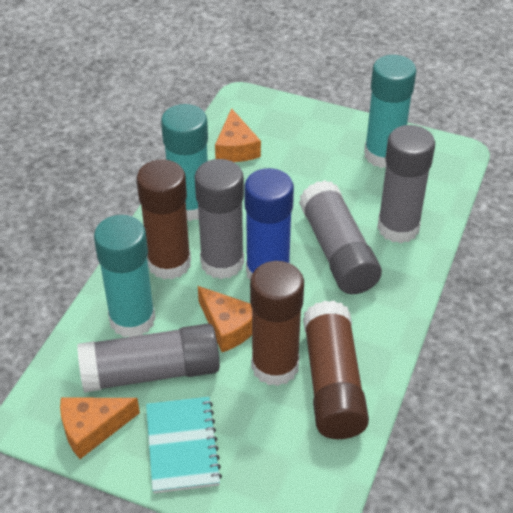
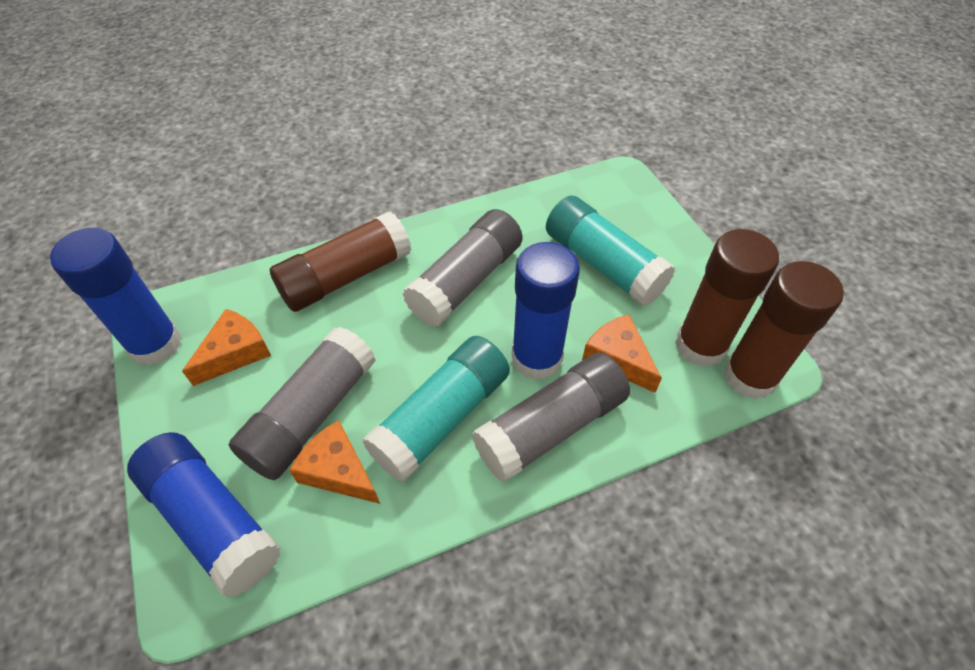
blue glue stick: 1 -> 3
grey glue stick: 4 -> 3
turquoise glue stick: 3 -> 2
turquoise notebook: 1 -> 0

